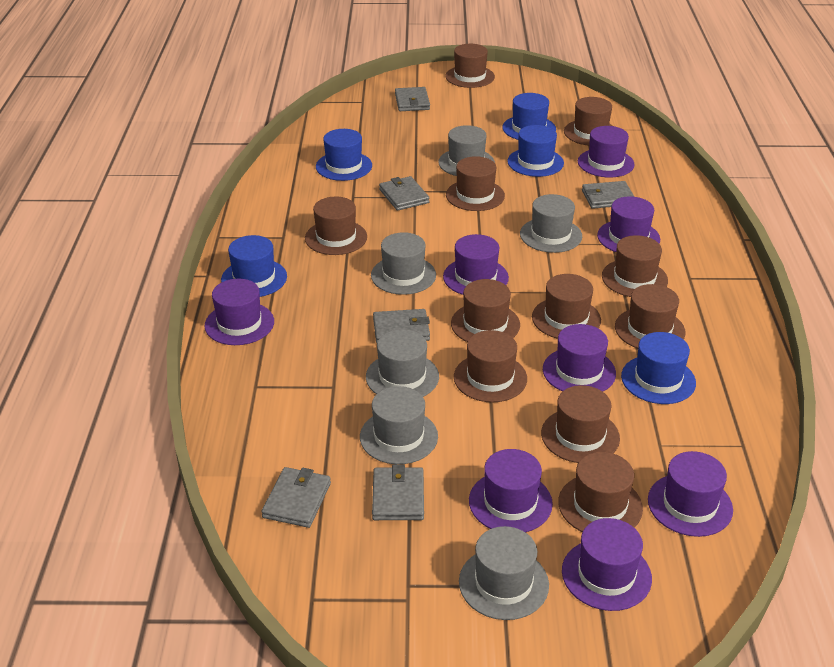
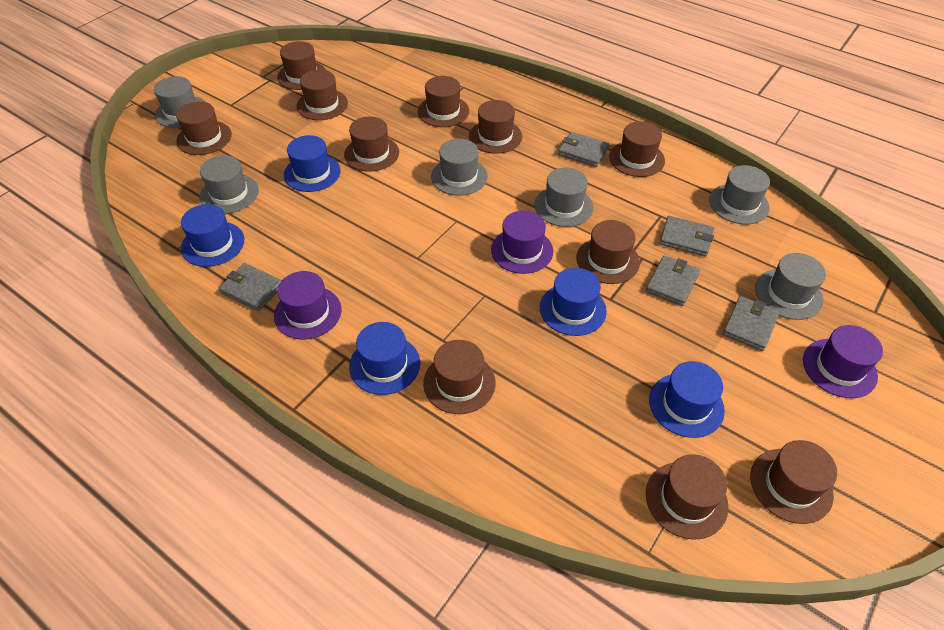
grey wallet: 6 -> 5
purple hat: 8 -> 3

